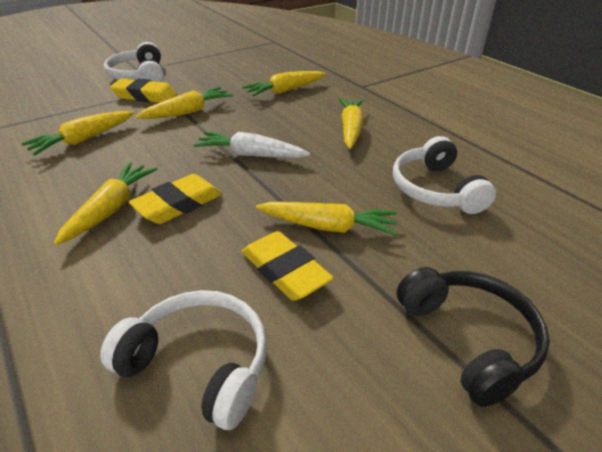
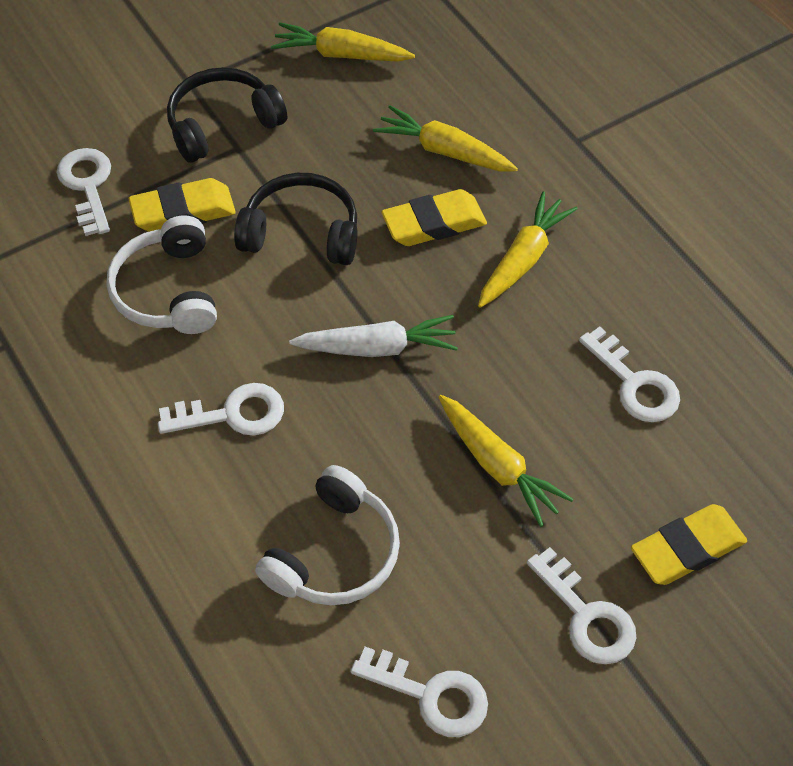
black headphones: 1 -> 2
white headphones: 3 -> 2
white key: 0 -> 5
yellow carrot: 6 -> 4

